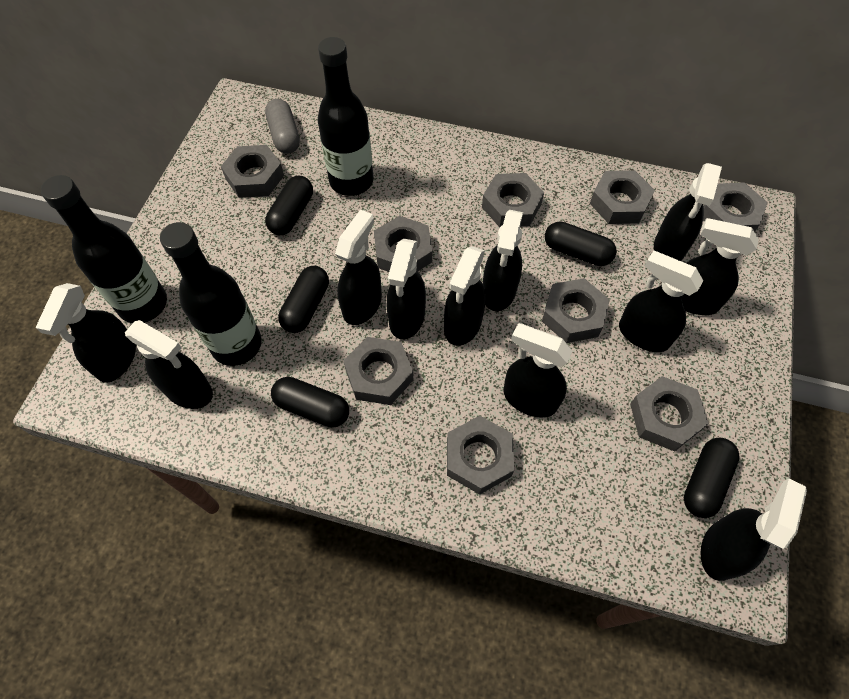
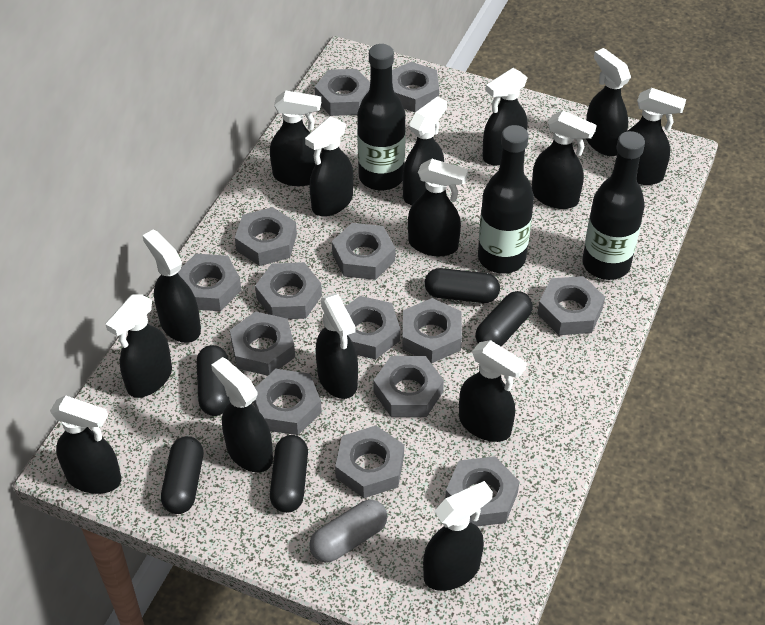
black spray bottle: 11 -> 15
grey nut: 9 -> 14

